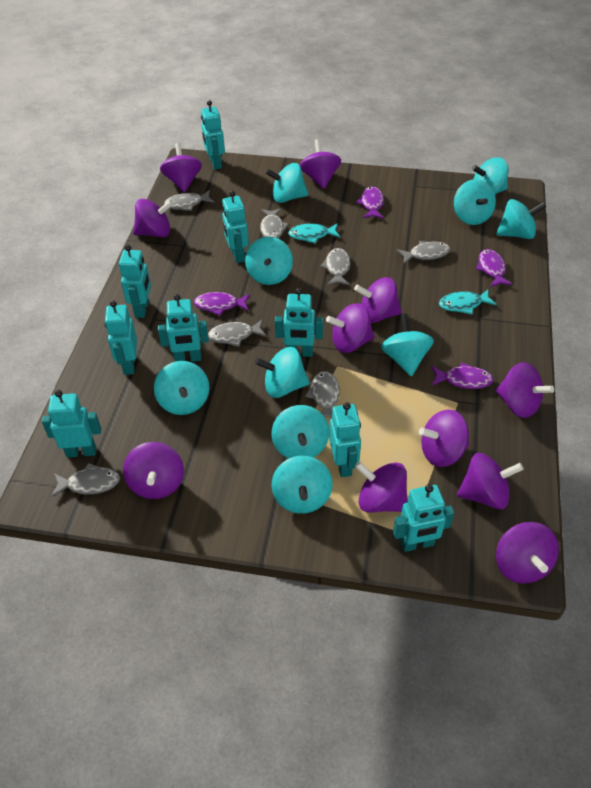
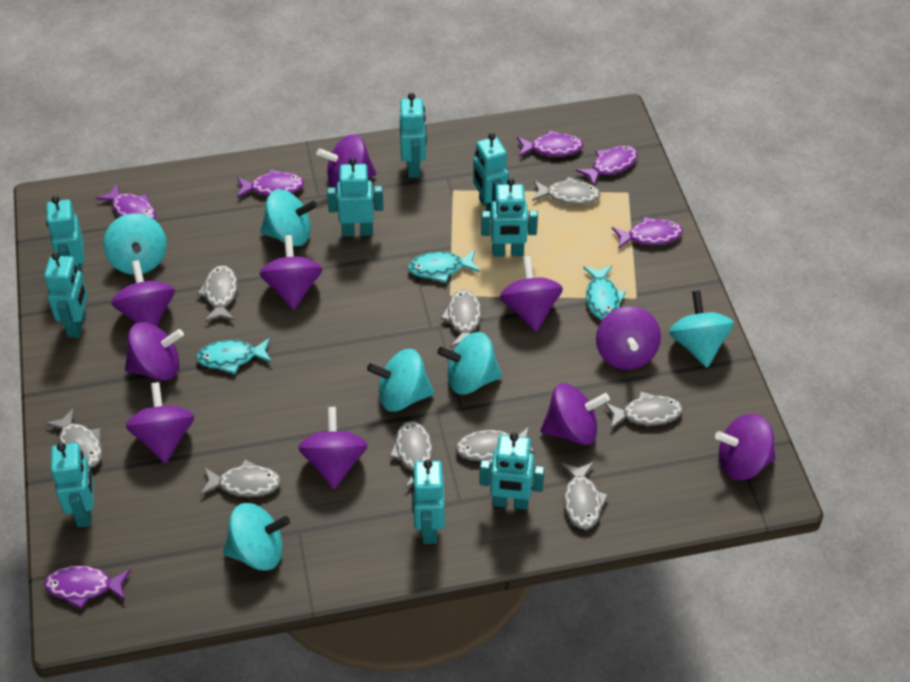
grey fish: 7 -> 9
purple fish: 4 -> 6
purple spinning top: 11 -> 10
turquoise fish: 2 -> 3
turquoise spinning top: 10 -> 6

